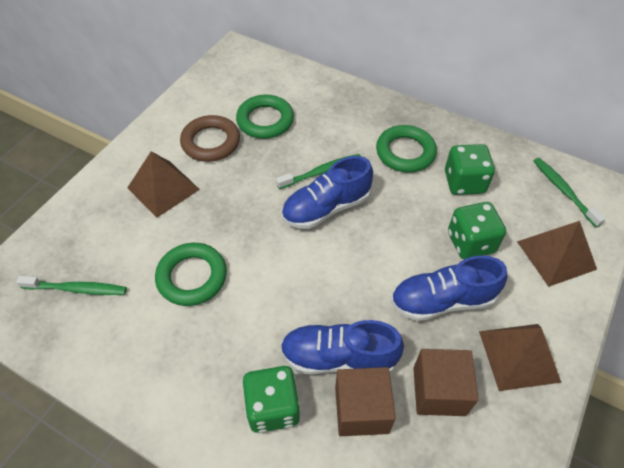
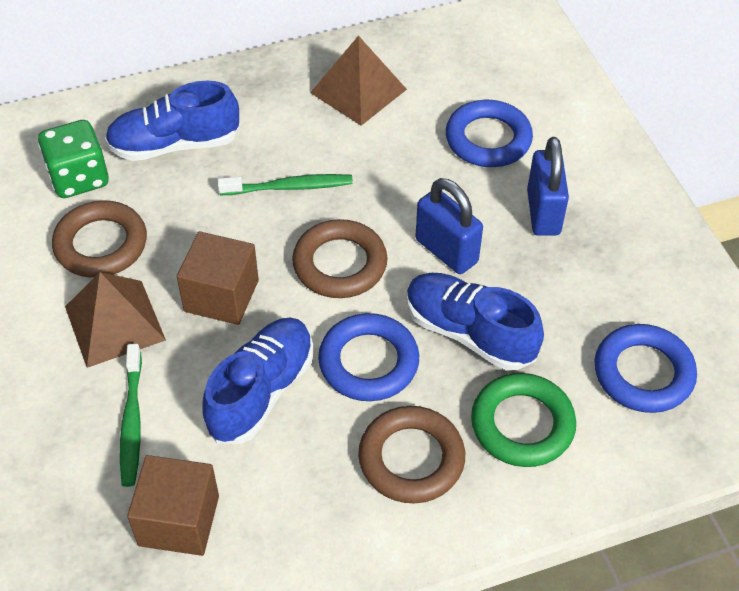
blue padlock: 0 -> 2
blue ring: 0 -> 3
brown pyramid: 3 -> 2
brown ring: 1 -> 3
green dice: 3 -> 1
green ring: 3 -> 1
green toothbrush: 3 -> 2

